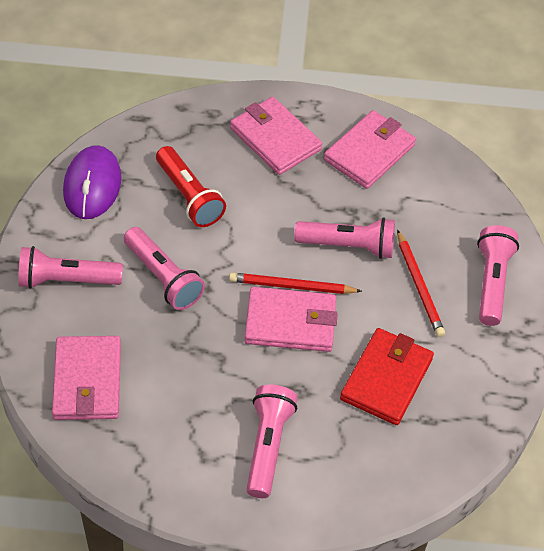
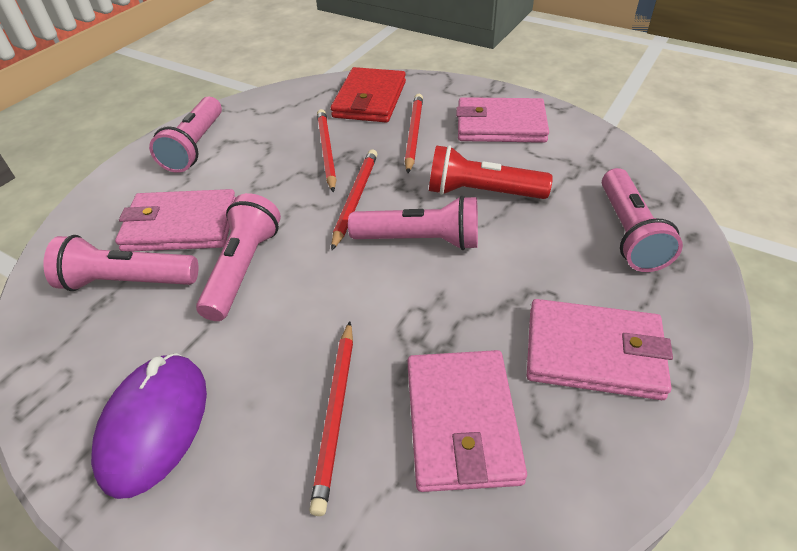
red pencil: 2 -> 4

